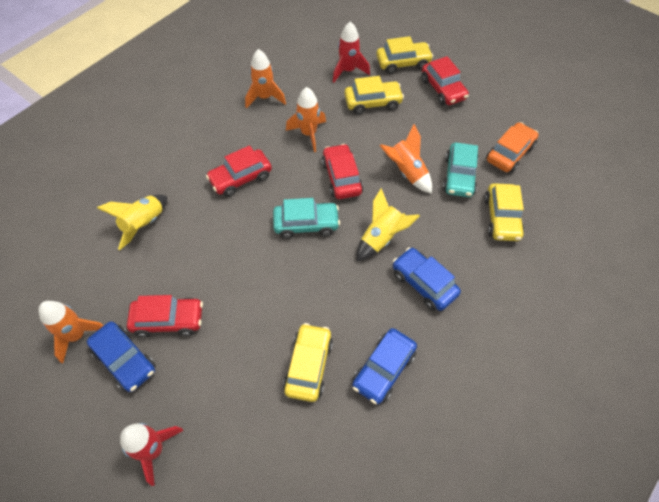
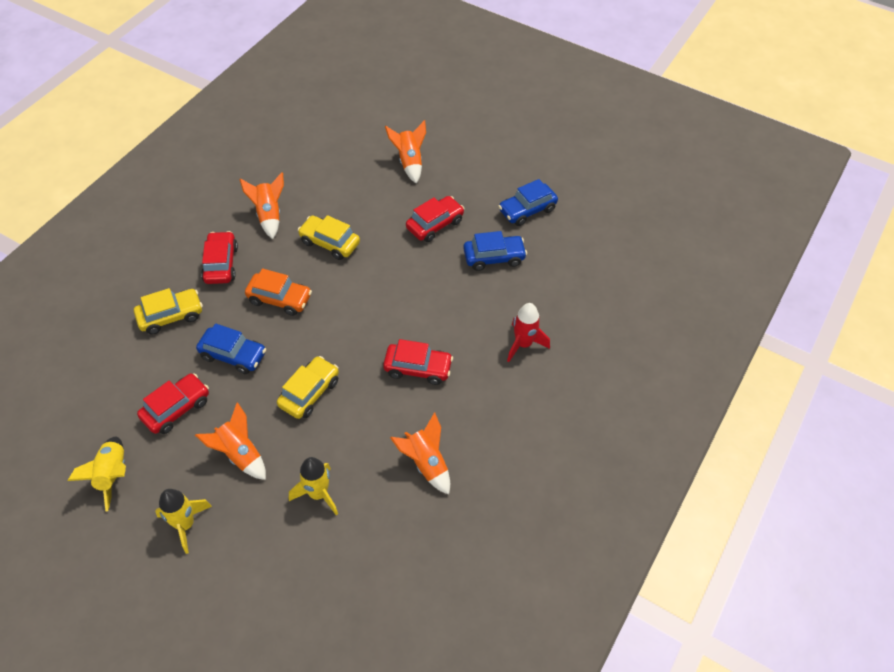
red rocket: 2 -> 1
turquoise car: 2 -> 0
yellow car: 4 -> 3
yellow rocket: 2 -> 3

